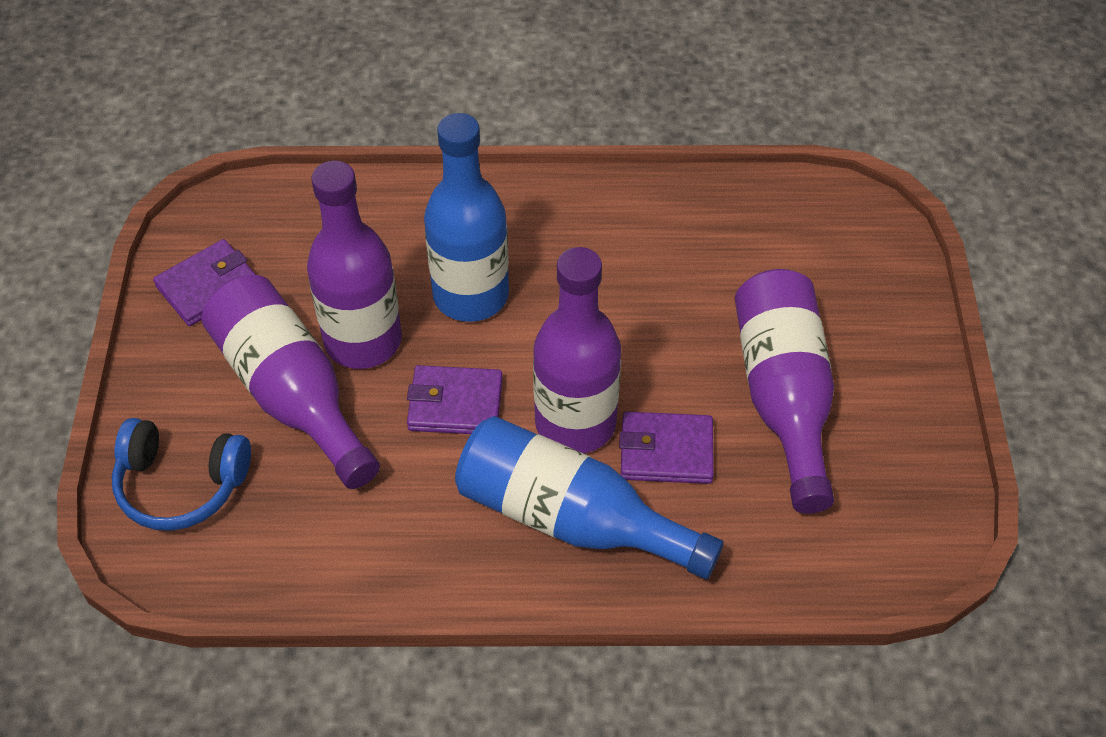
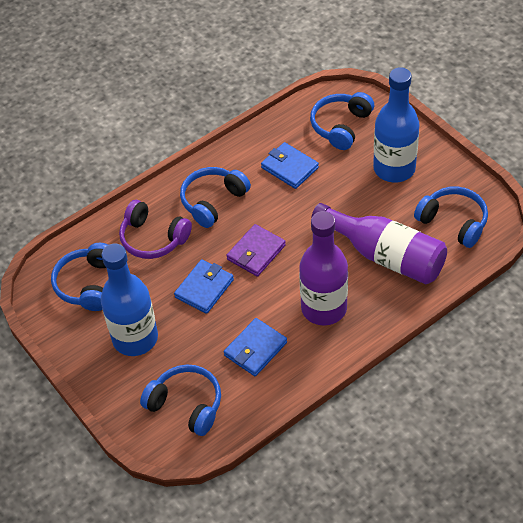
blue headphones: 1 -> 5
blue wallet: 0 -> 3
purple bottle: 4 -> 2
purple headphones: 0 -> 1
purple wallet: 3 -> 1

